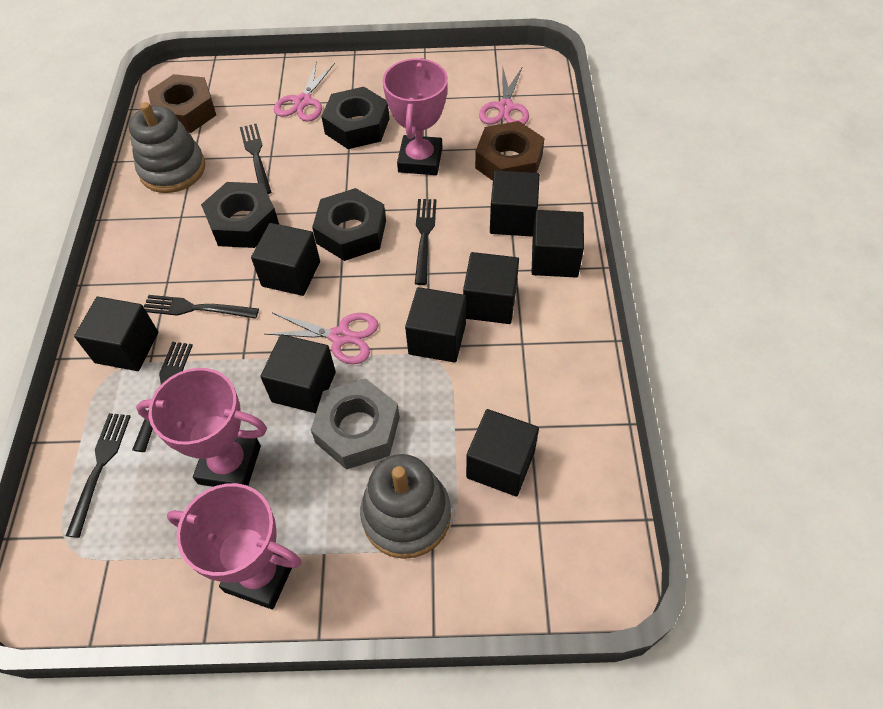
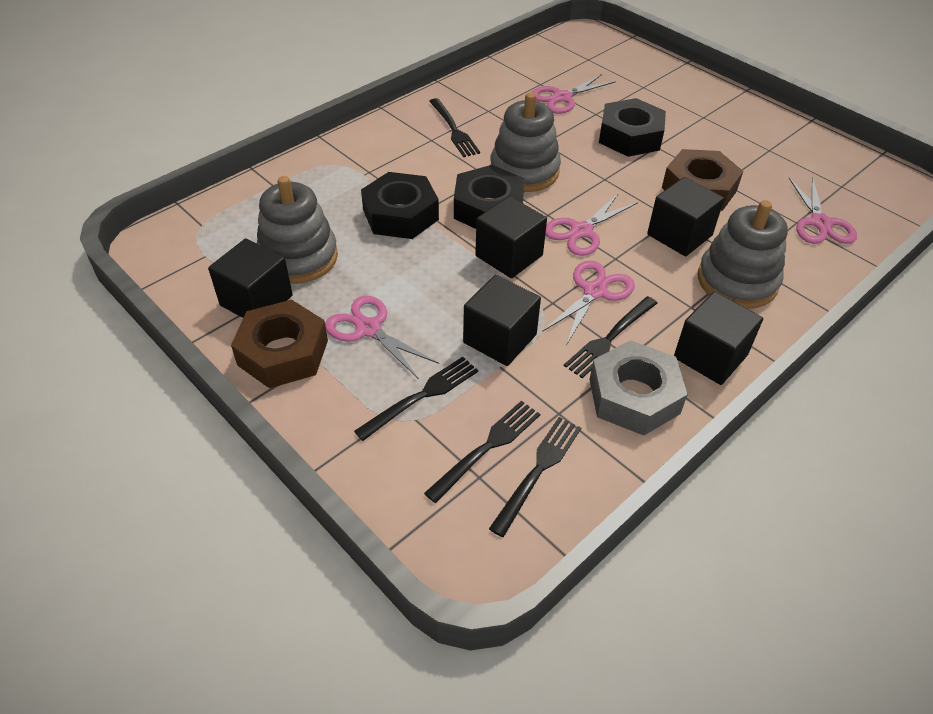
black cube: 8 -> 5
grey stacking toy: 2 -> 3
pink scissors: 3 -> 5
pink trophy: 3 -> 0

